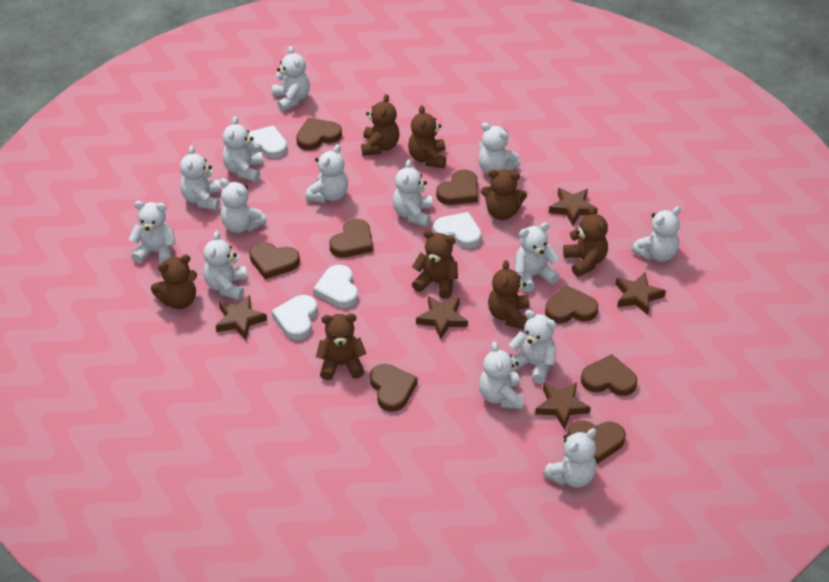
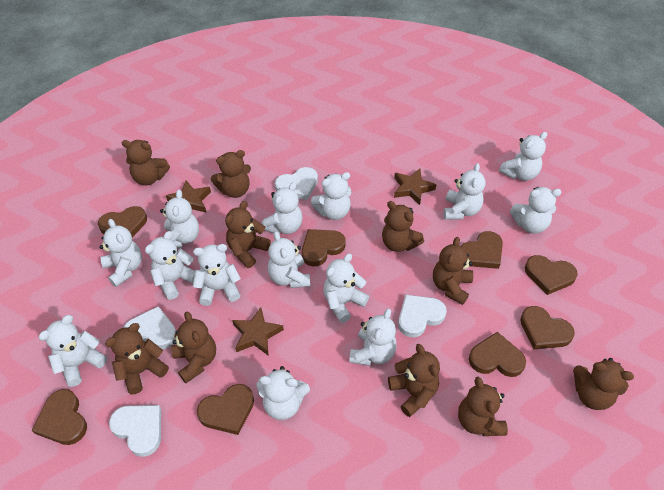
brown star: 5 -> 3
brown teddy bear: 8 -> 10

